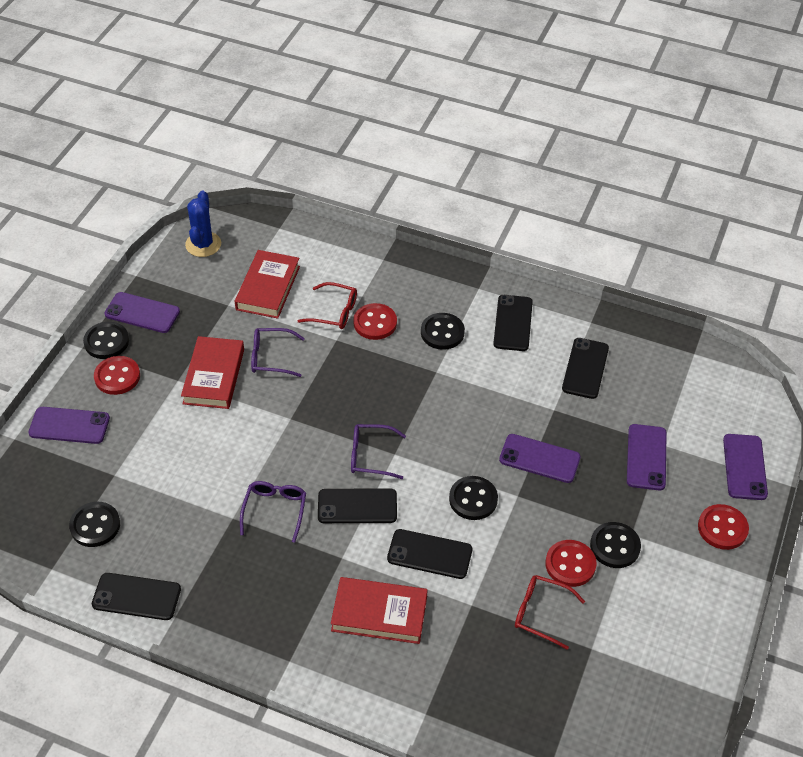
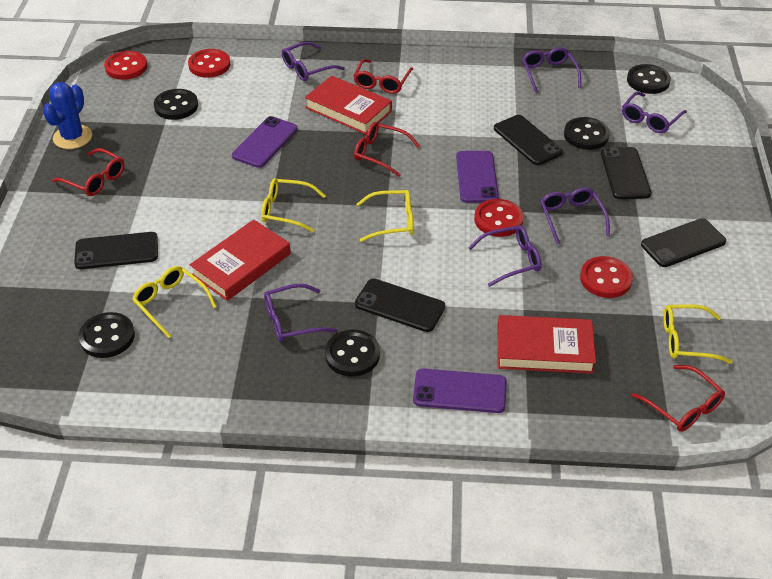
purple glasses: 3 -> 6
purple phone: 5 -> 3
red glasses: 2 -> 4
yellow glasses: 0 -> 4

